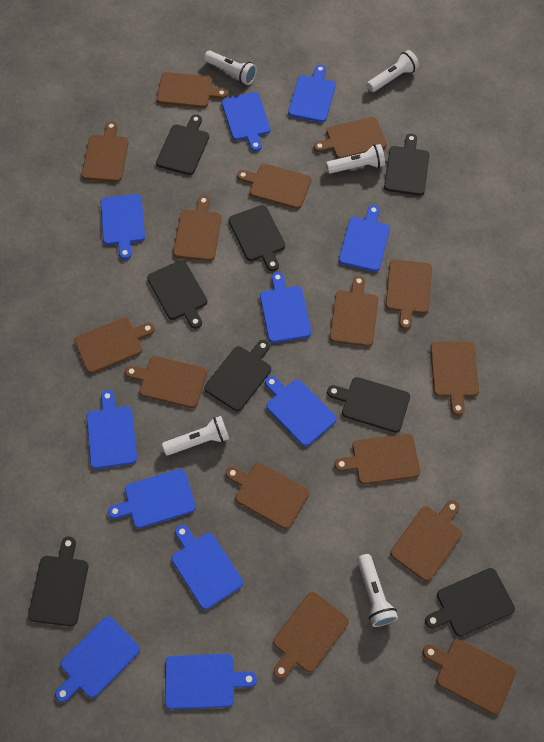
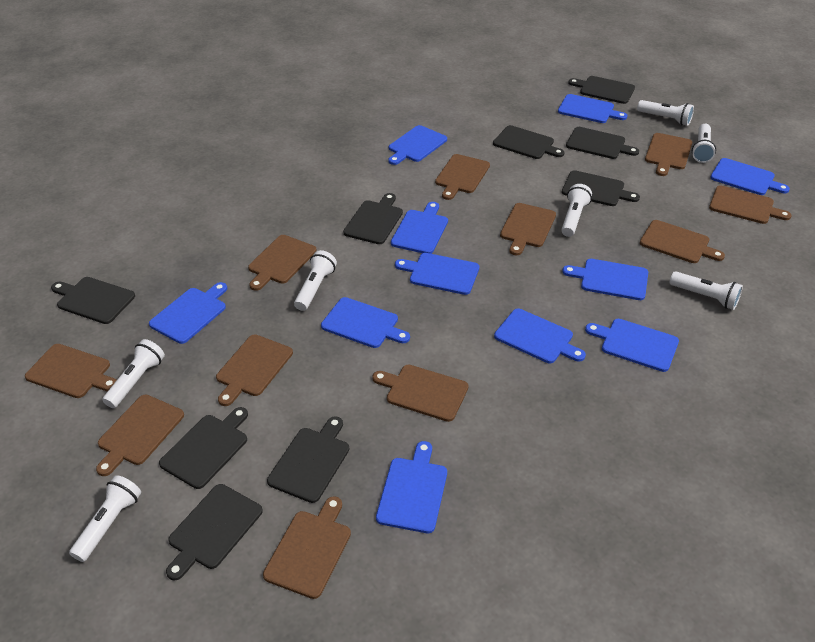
black cutting board: 8 -> 9
brown cutting board: 15 -> 11
white flashlight: 5 -> 7

